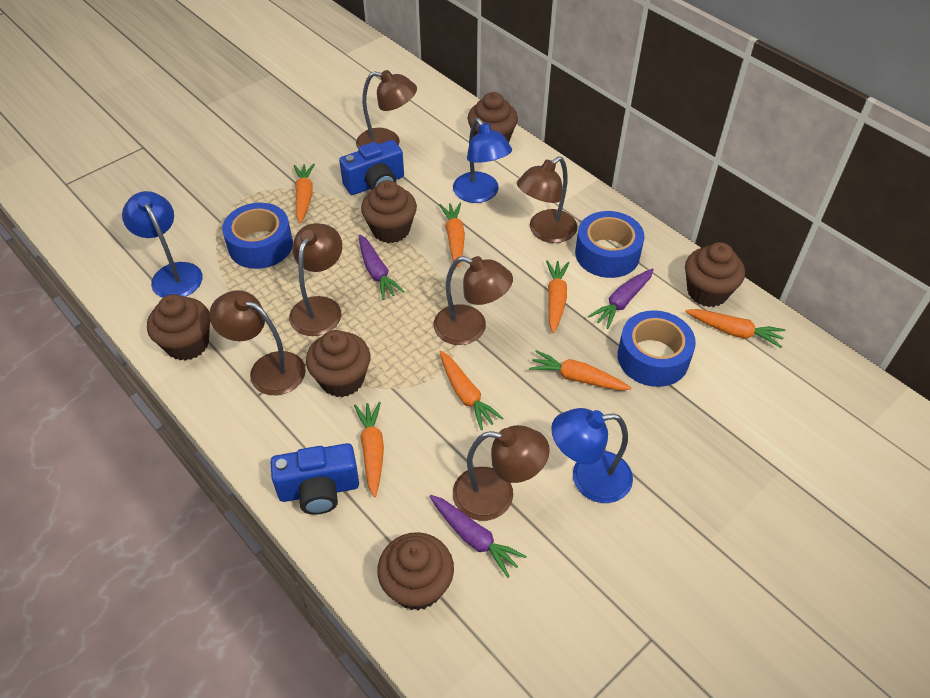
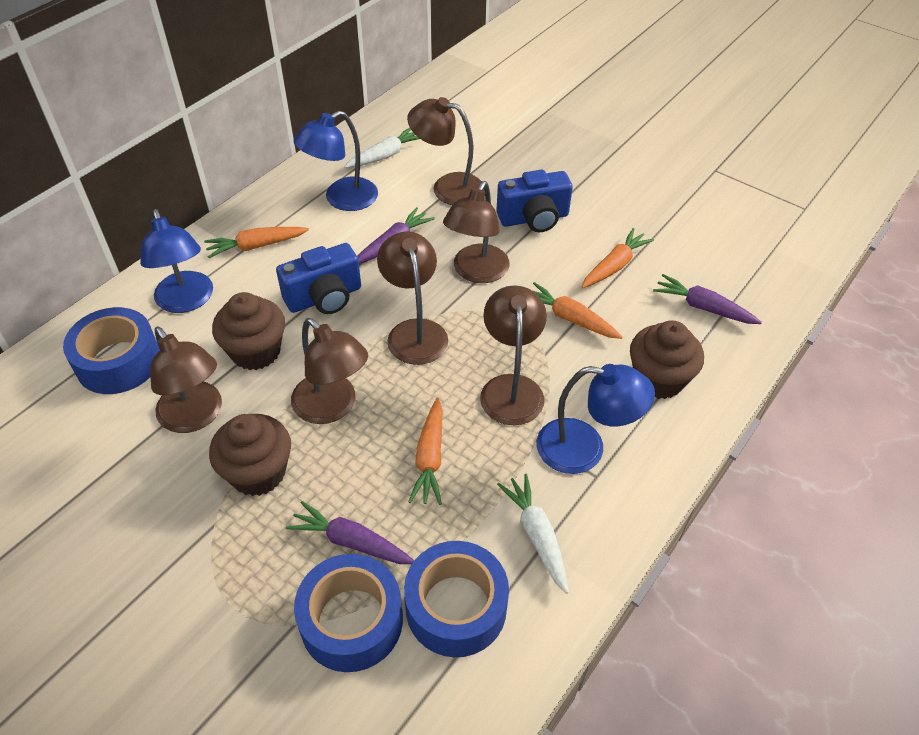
brown cupcake: 6 -> 3
orange carrot: 7 -> 4
white carrot: 0 -> 2

